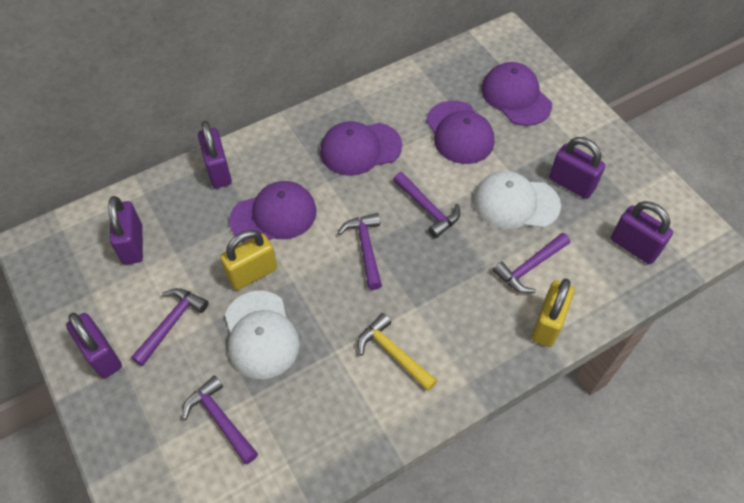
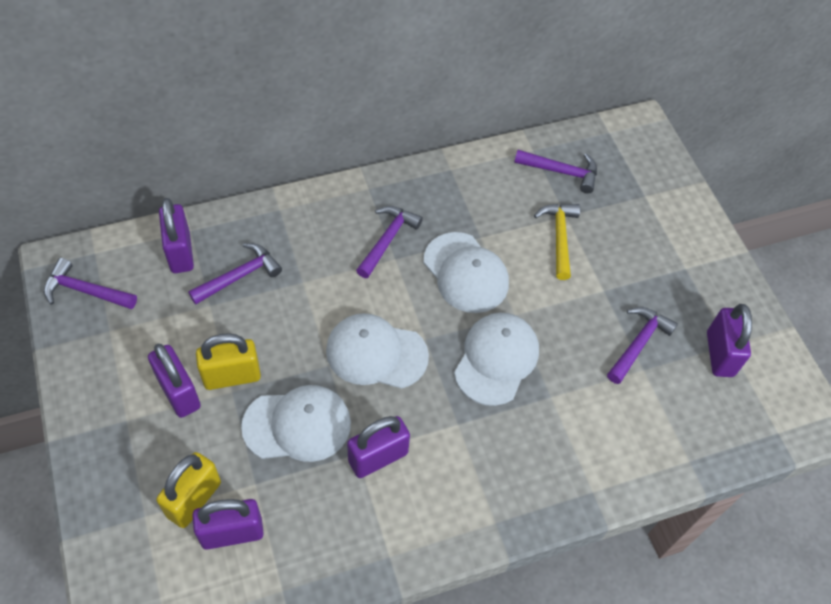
purple cap: 4 -> 0
white cap: 2 -> 4

